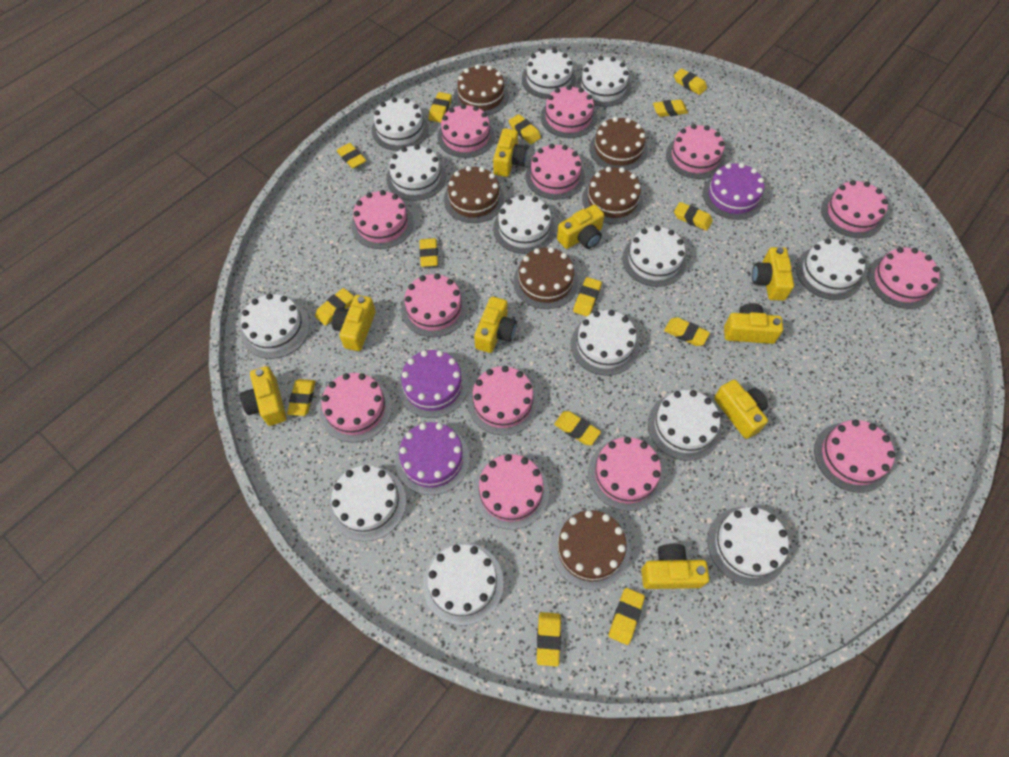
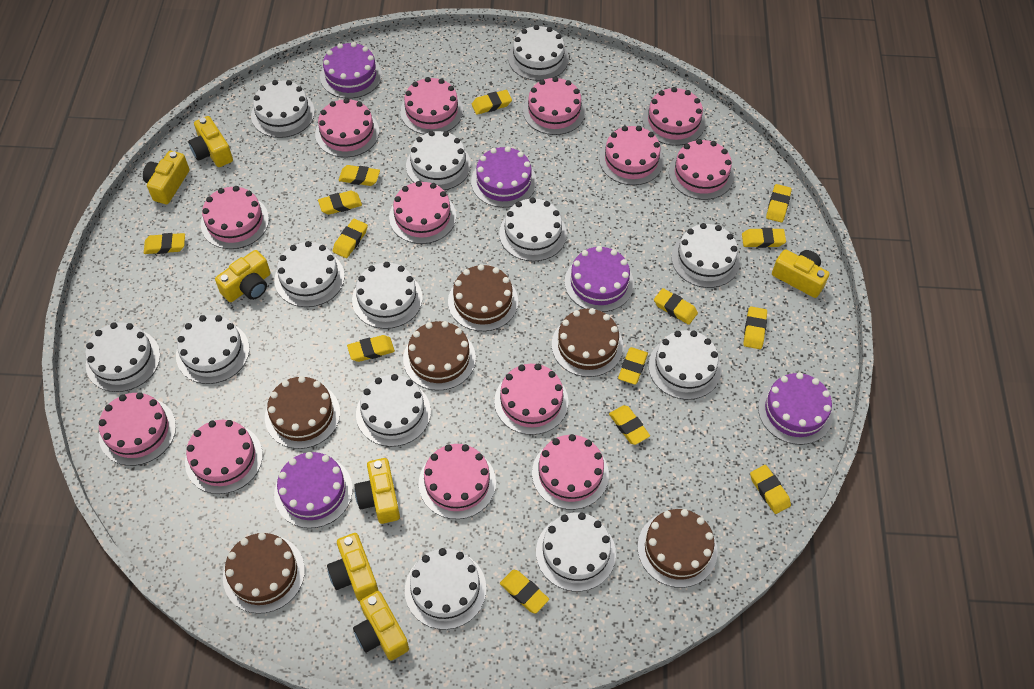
purple cake: 3 -> 5
yellow camera: 9 -> 7

